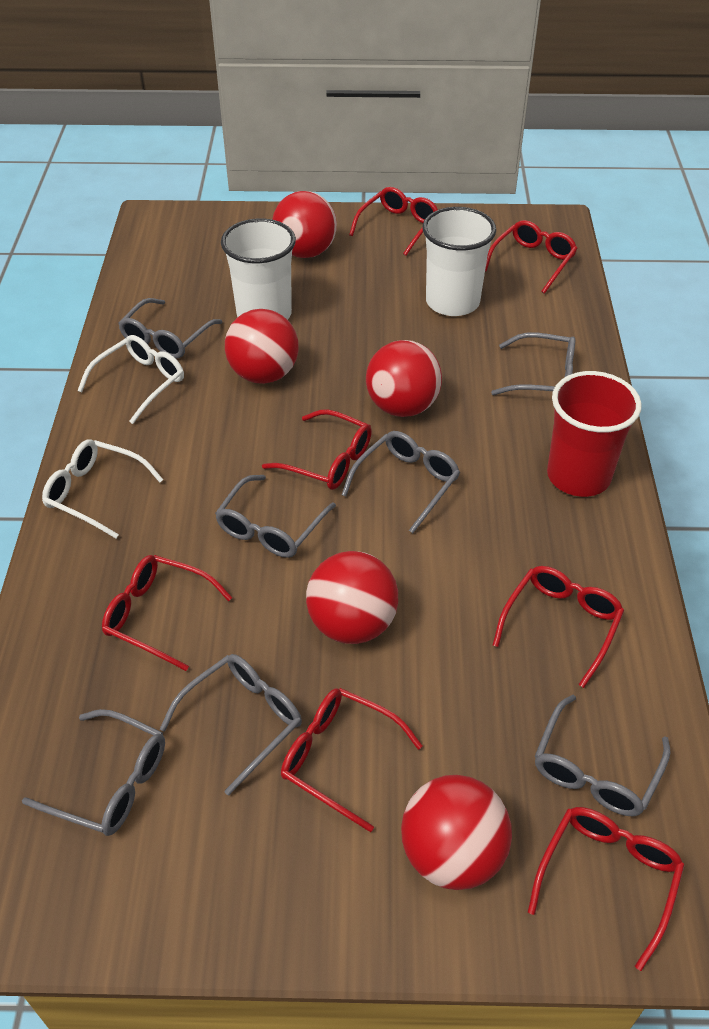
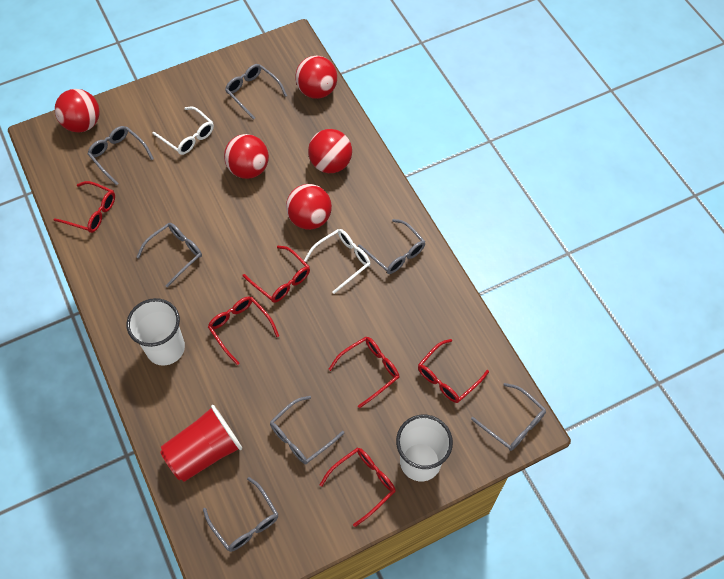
red glasses: 7 -> 6

